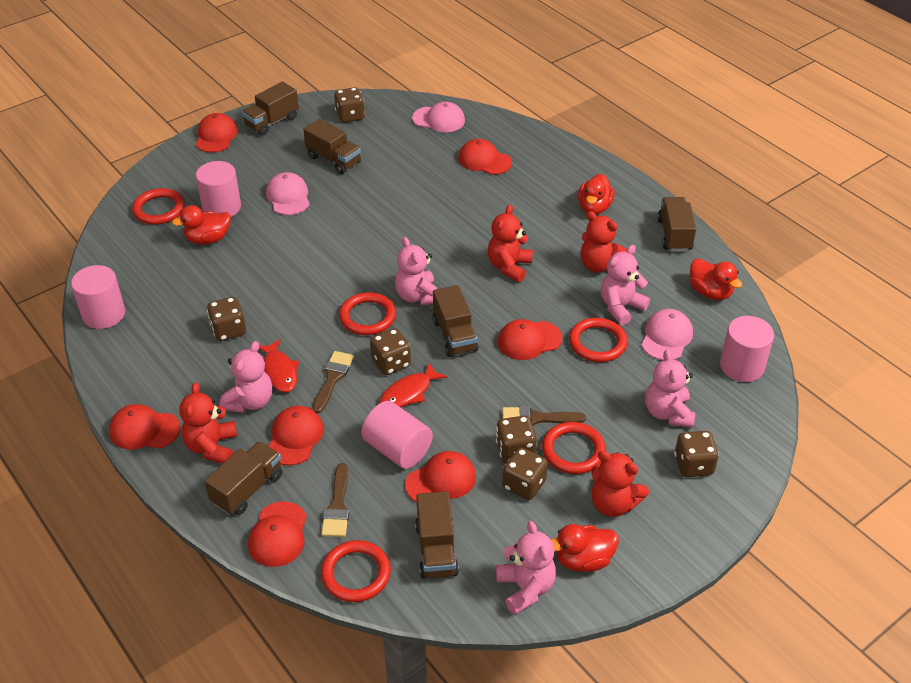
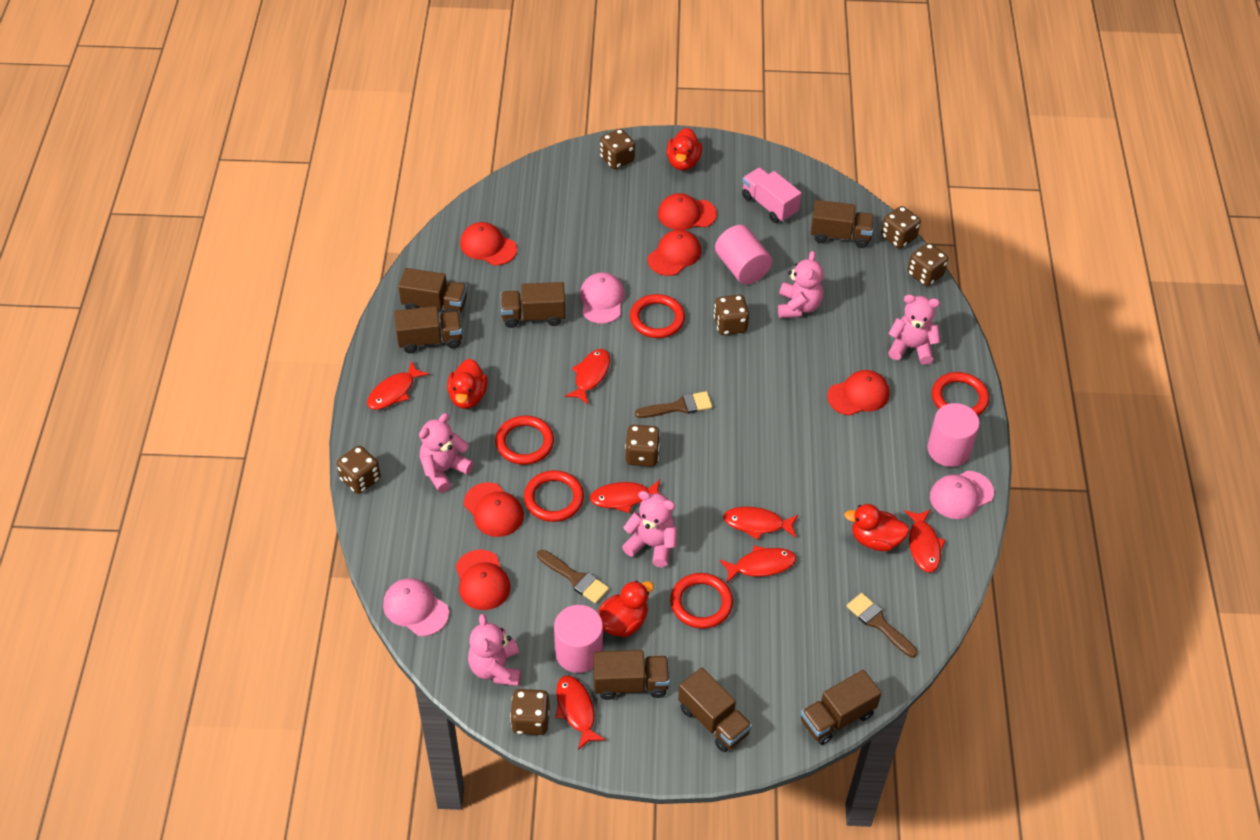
brown dice: 6 -> 7
brown truck: 6 -> 7
pink cylinder: 4 -> 3
pink truck: 0 -> 1
red cap: 7 -> 6
red fish: 2 -> 7
red teddy bear: 4 -> 0

